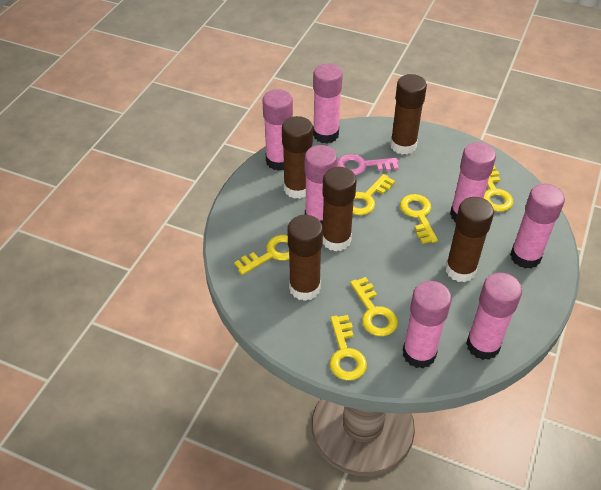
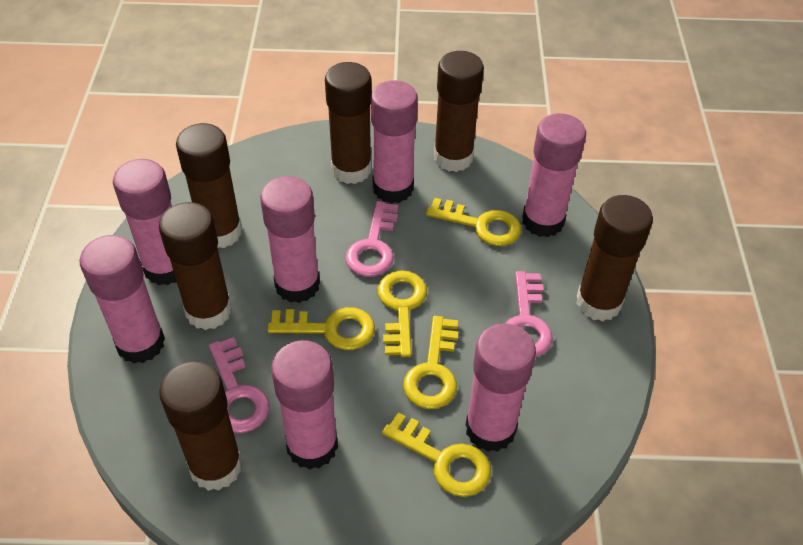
brown glue stick: 5 -> 6
pink key: 1 -> 3
yellow key: 6 -> 5

